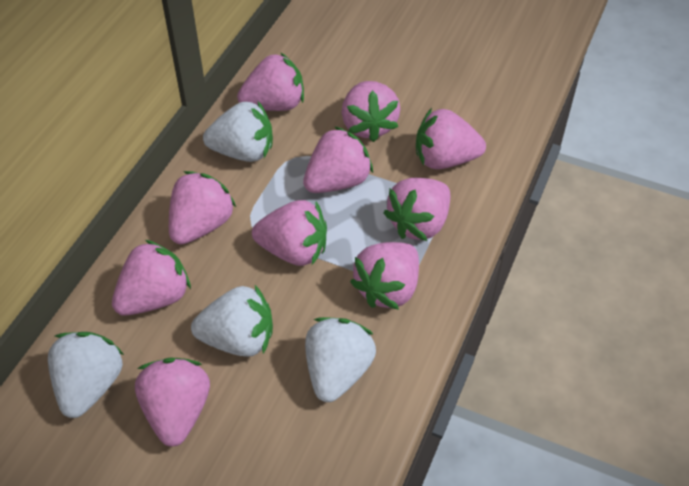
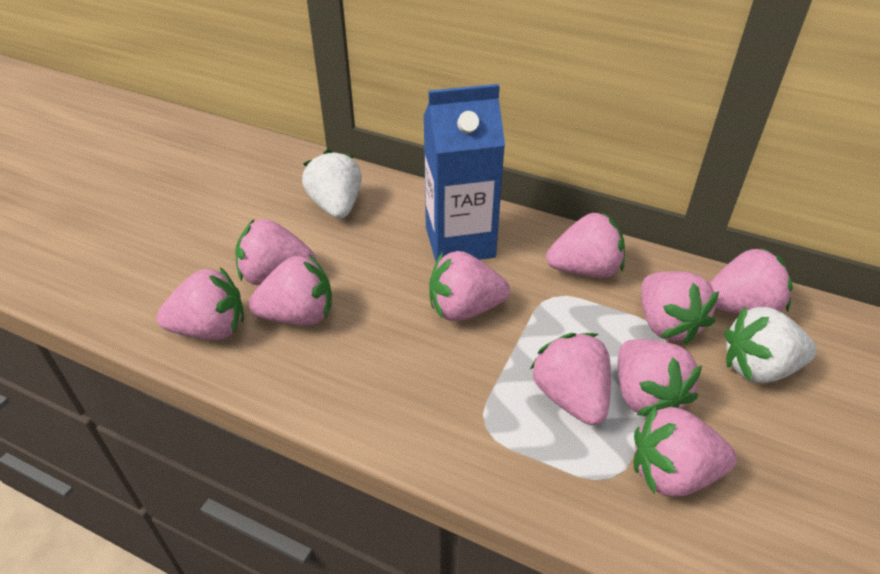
blue carton: 0 -> 1
white strawberry: 4 -> 2

